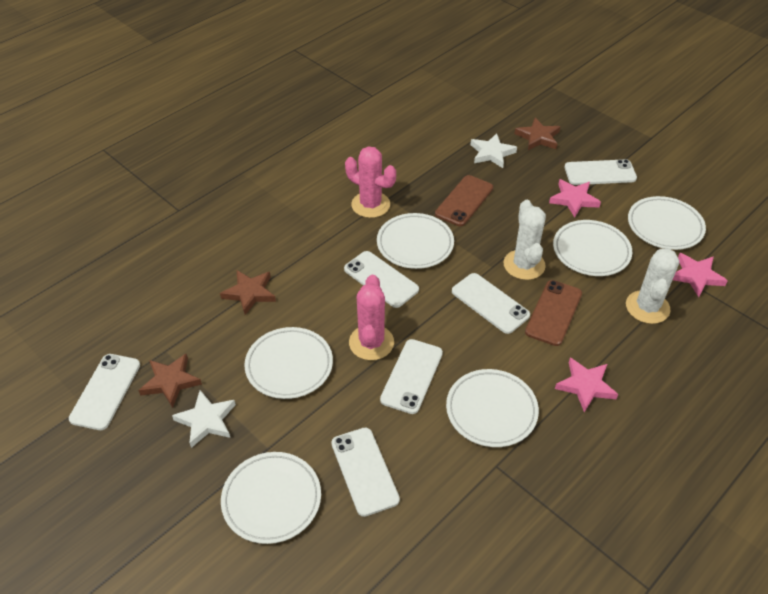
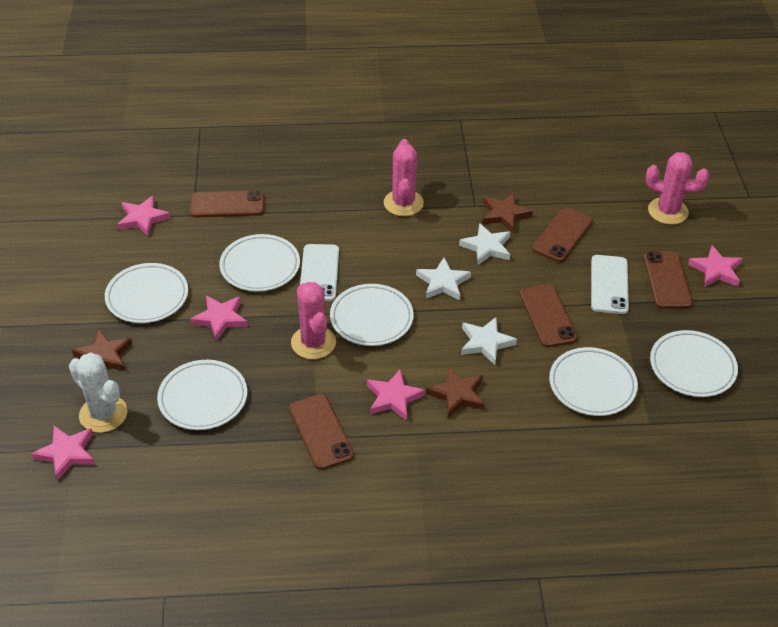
brown phone: 2 -> 5
pink cactus: 2 -> 3
pink star: 3 -> 5
white cactus: 2 -> 1
white phone: 6 -> 2
white star: 2 -> 3

